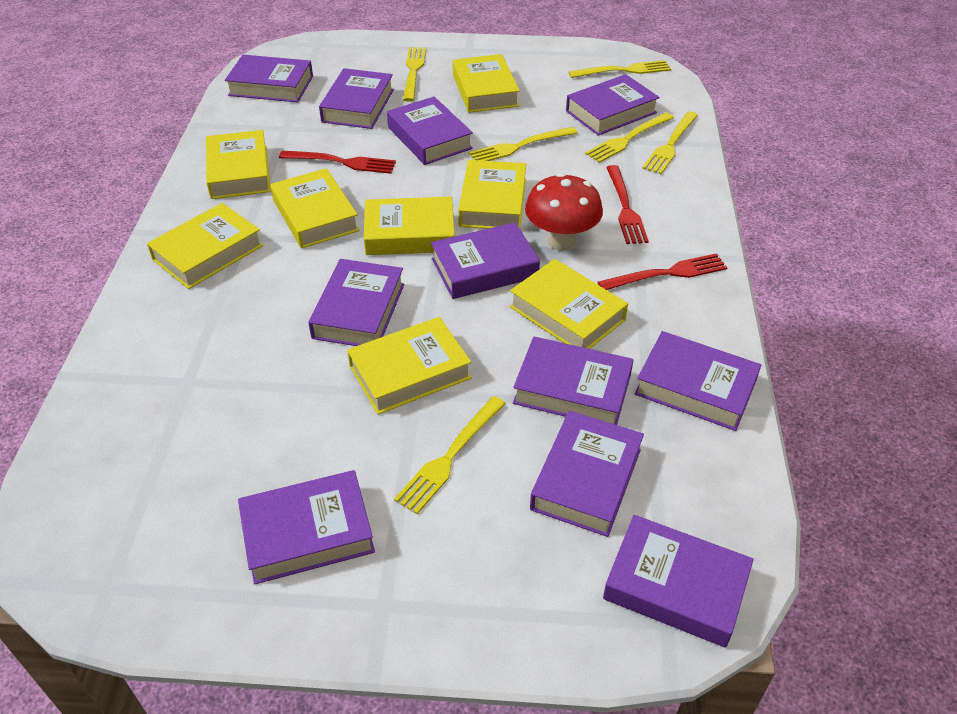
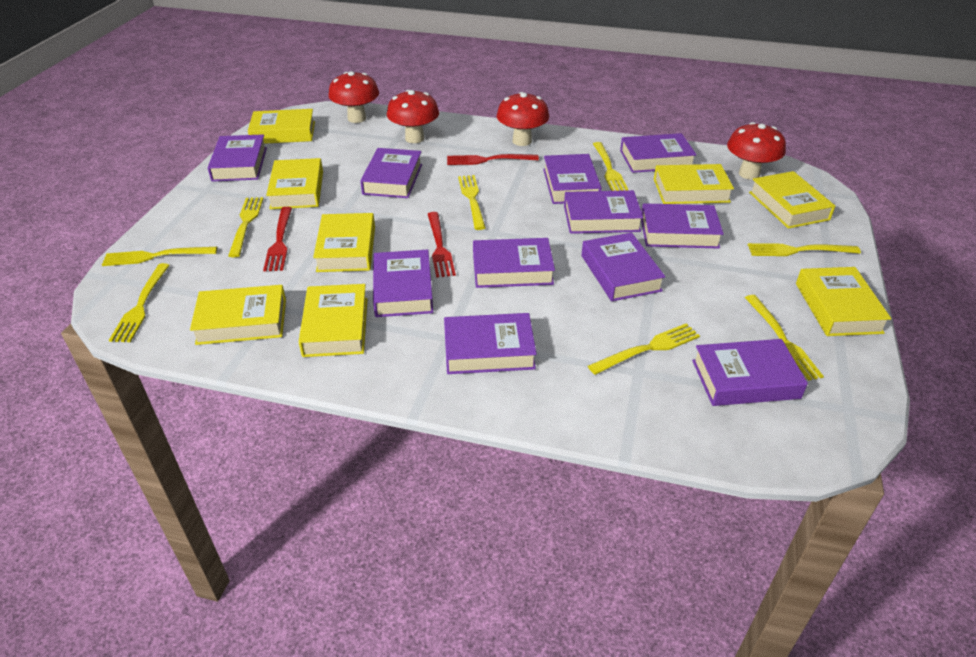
red mushroom: 1 -> 4
yellow fork: 6 -> 8

